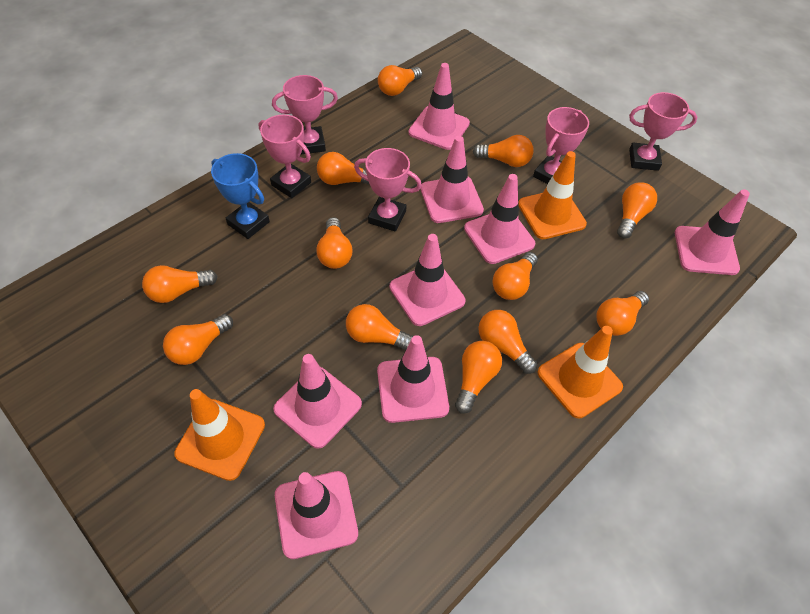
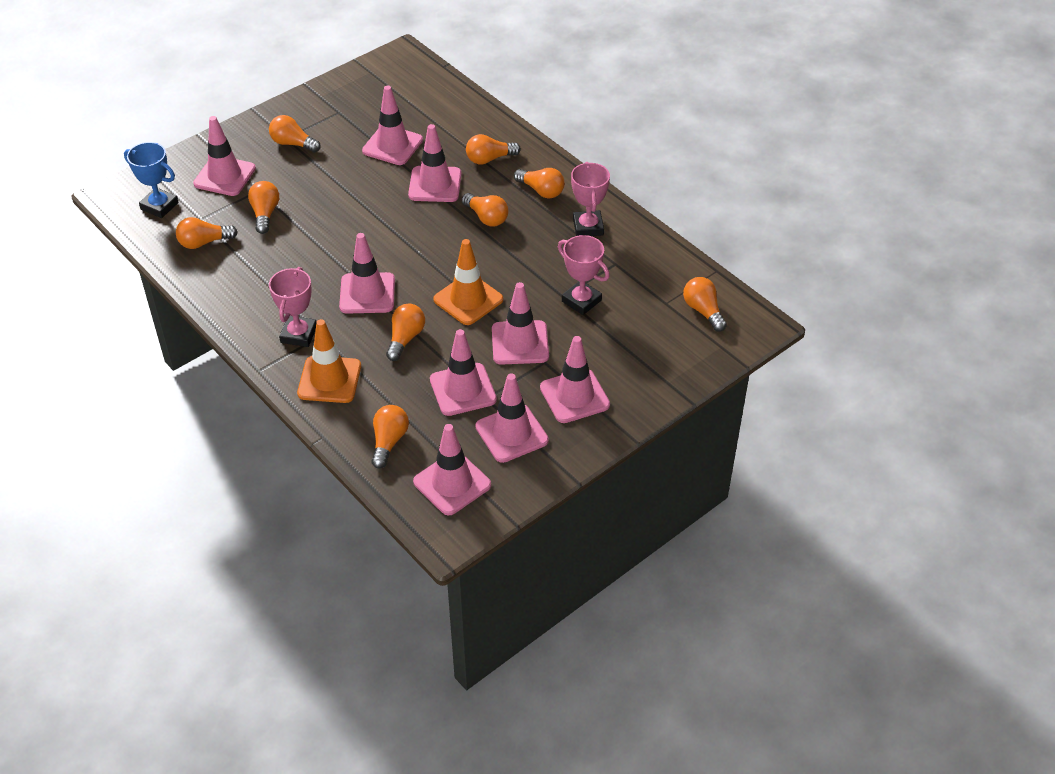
orange light bulb: 12 -> 9
orange traffic cone: 3 -> 2
pink traffic cone: 8 -> 9
pink trophy: 5 -> 3

